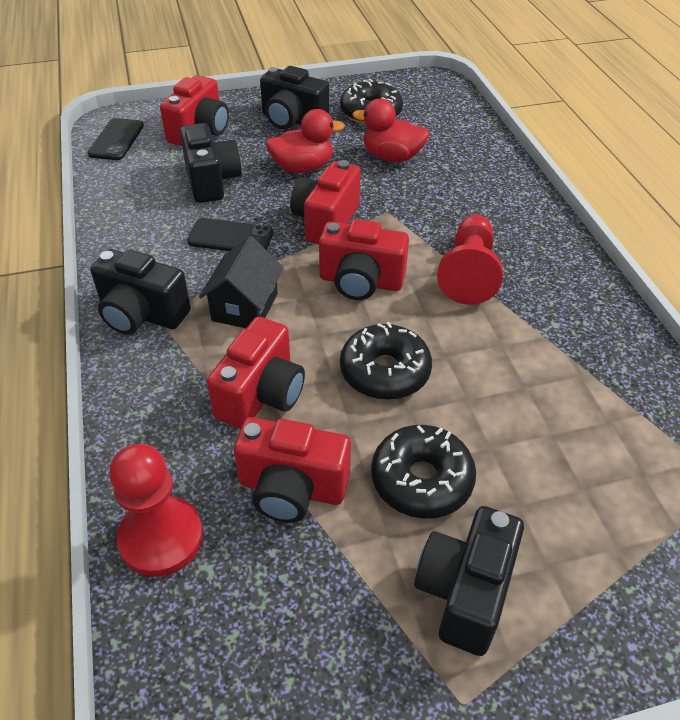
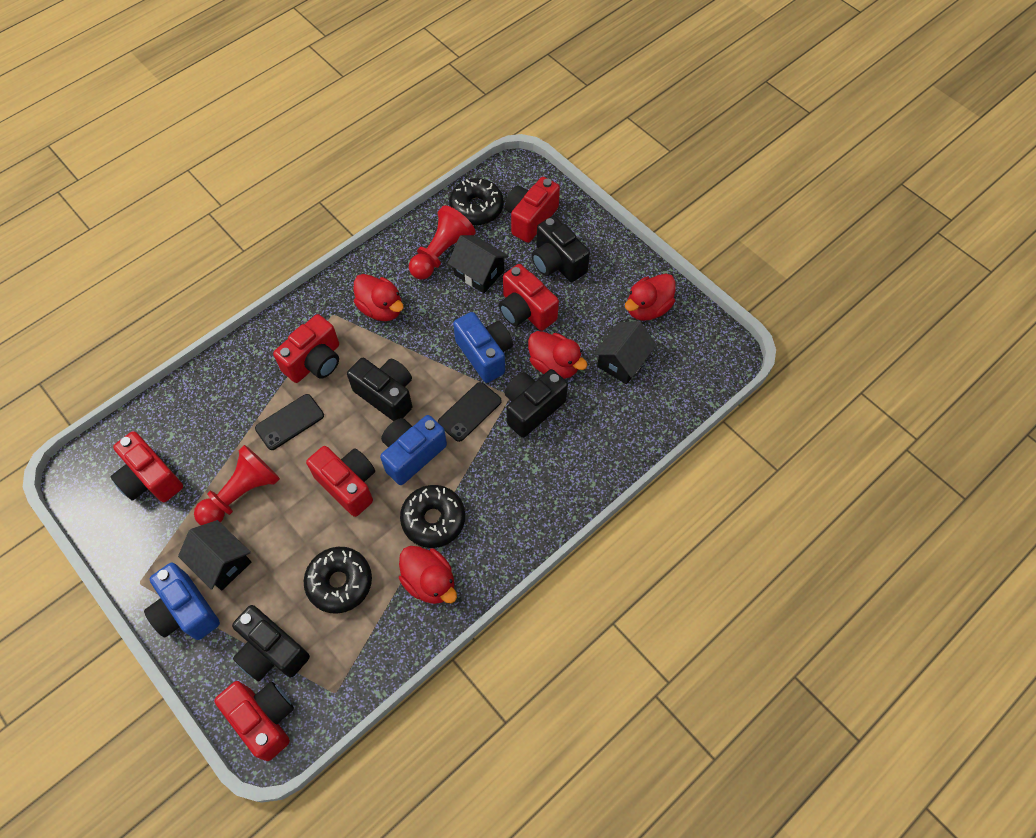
black house: 1 -> 3
blue camera: 0 -> 3
red camera: 5 -> 6
red duck: 2 -> 4

